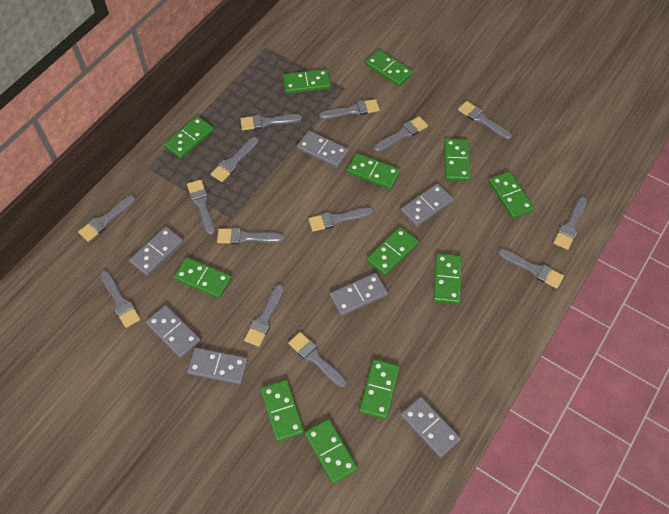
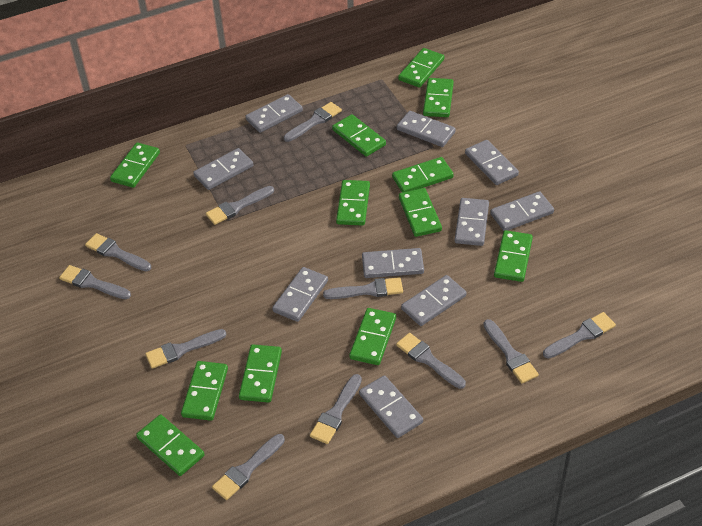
grey brush: 14 -> 11
grey domino: 7 -> 10

